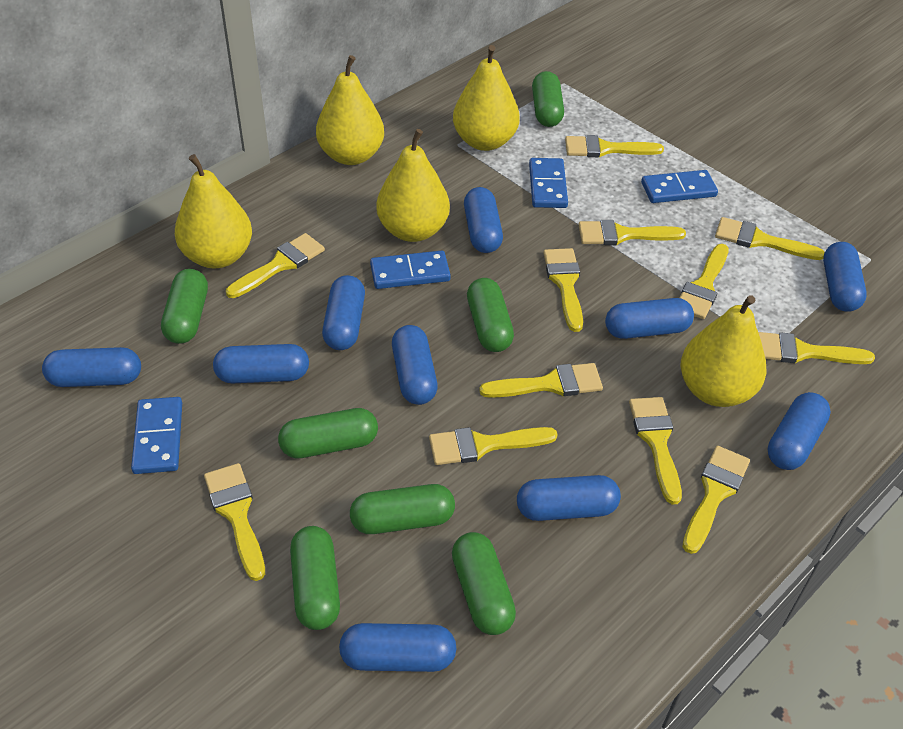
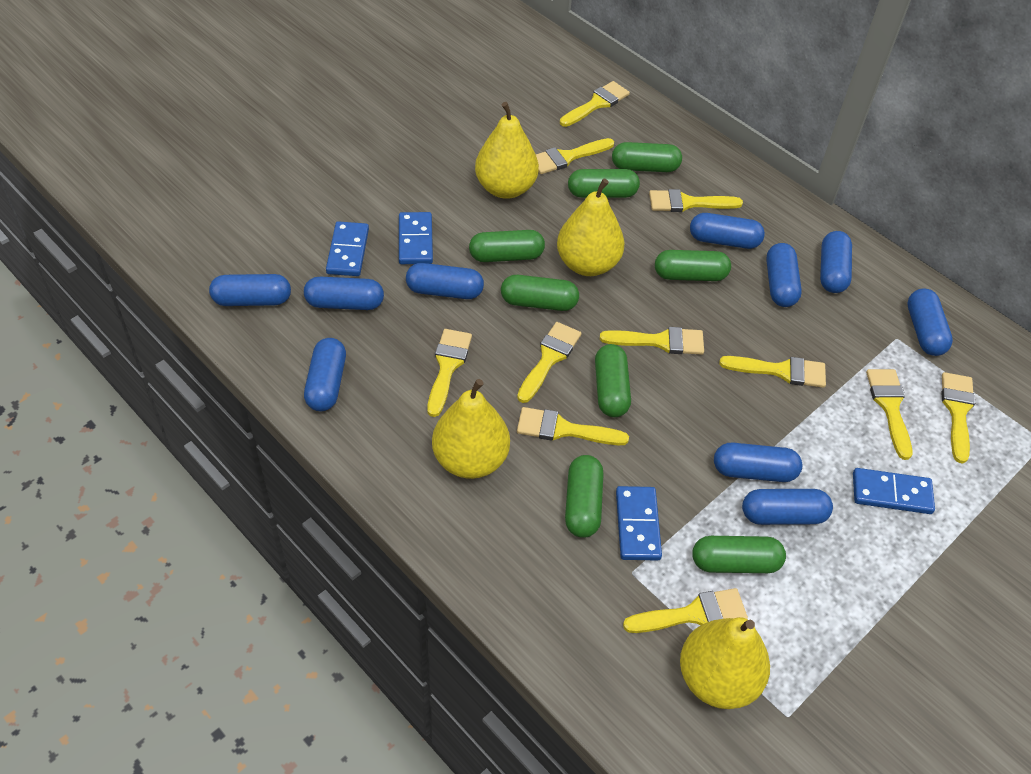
green capsule: 7 -> 8
yellow brush: 12 -> 11
yellow pear: 5 -> 4

